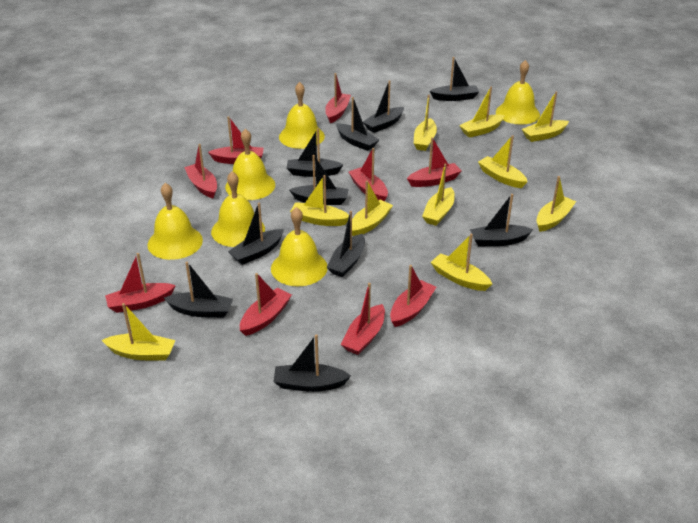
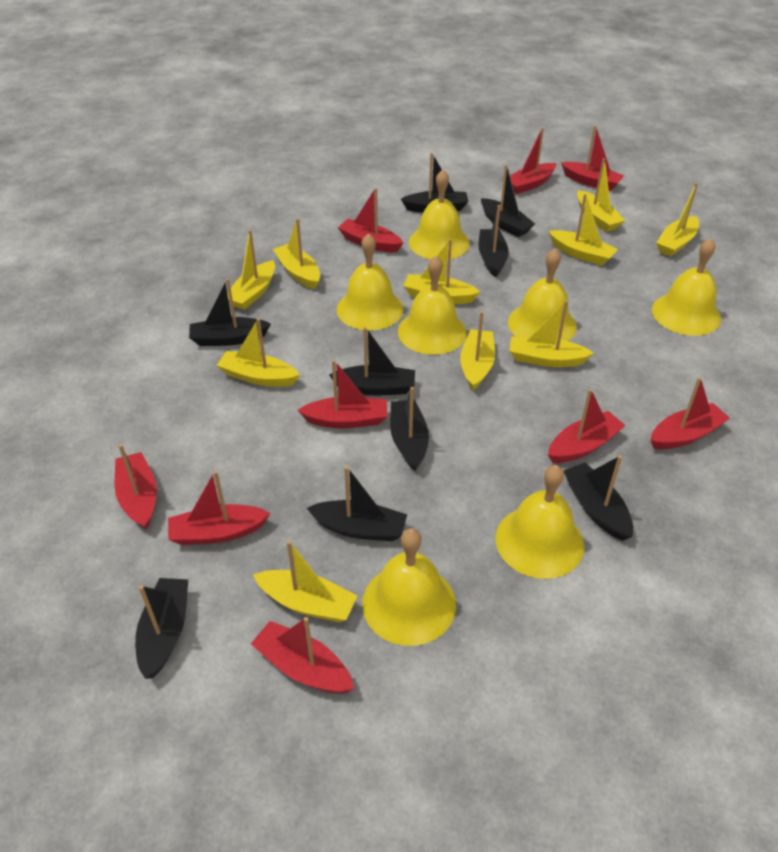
black boat: 10 -> 9
yellow bell: 6 -> 7

